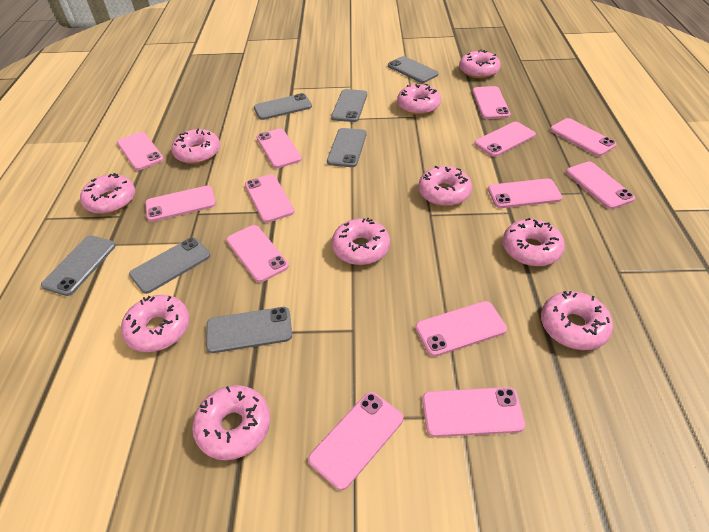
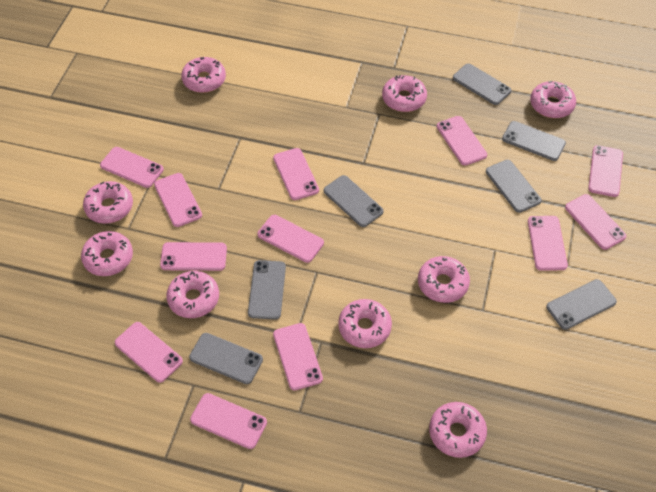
pink donut: 10 -> 9
pink phone: 13 -> 12

